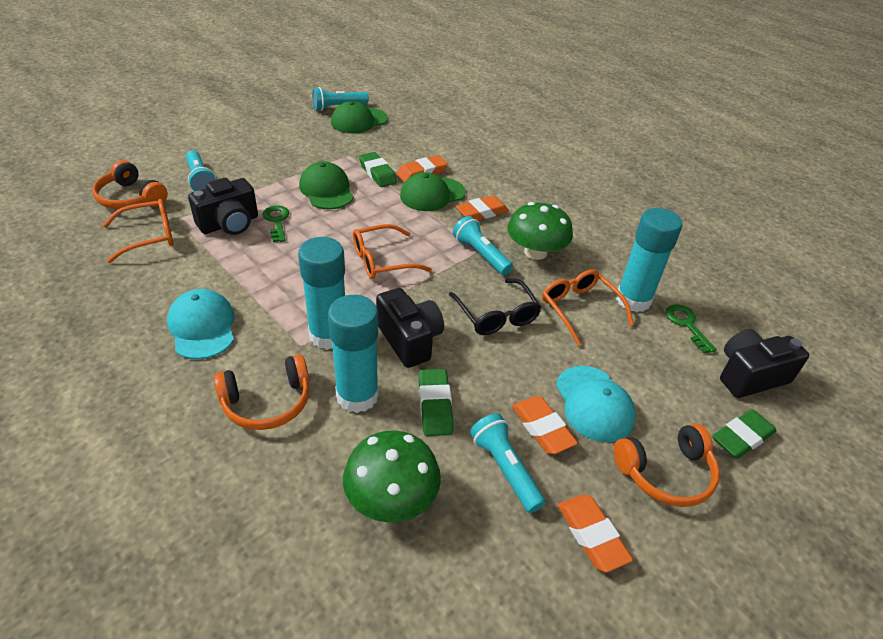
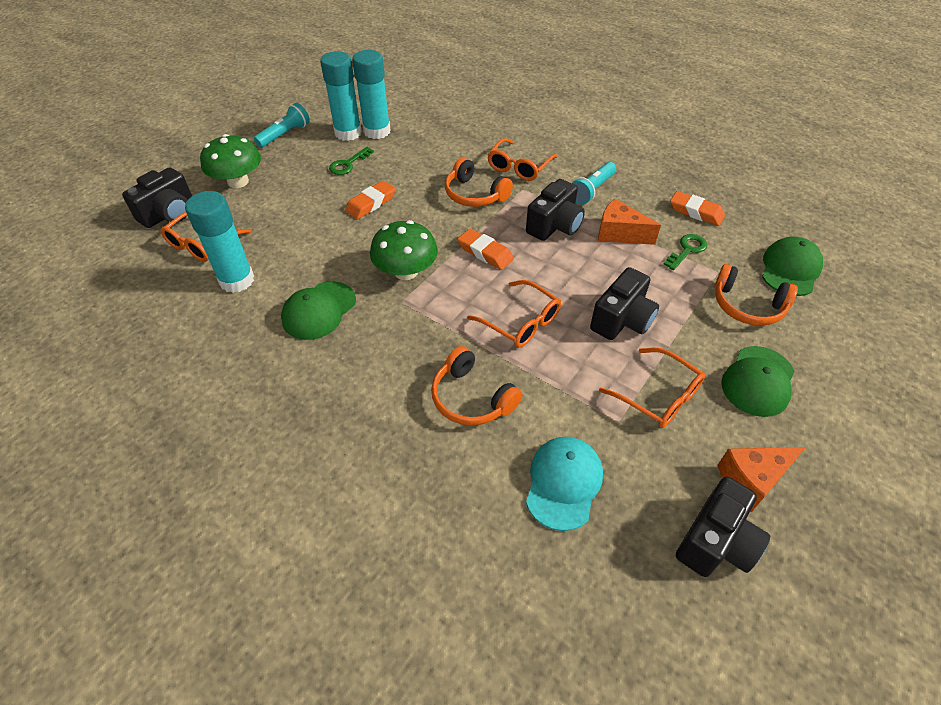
black camera: 3 -> 4
black glasses: 1 -> 0
green eraser: 3 -> 0
orange cheese: 0 -> 2
orange eraser: 4 -> 3
orange glasses: 3 -> 4
turquoise cap: 2 -> 1
turquoise flashlight: 4 -> 2

